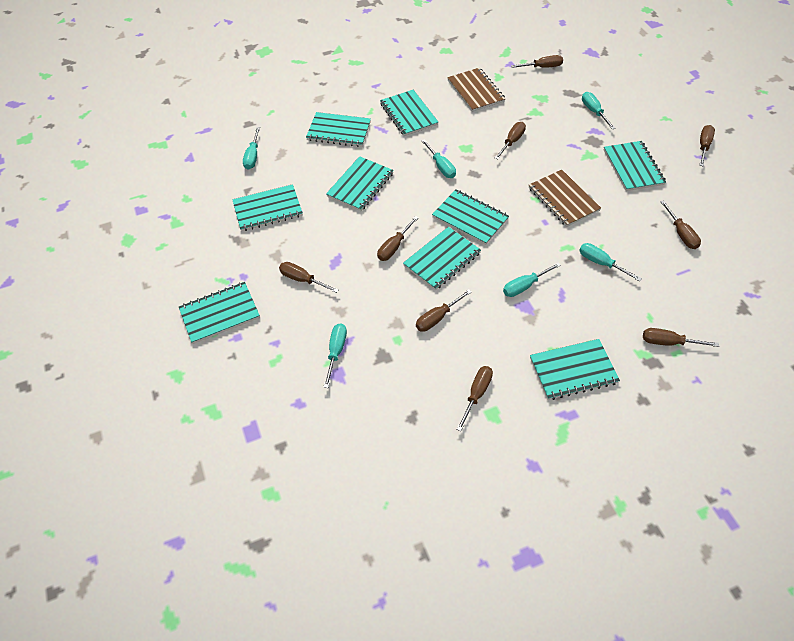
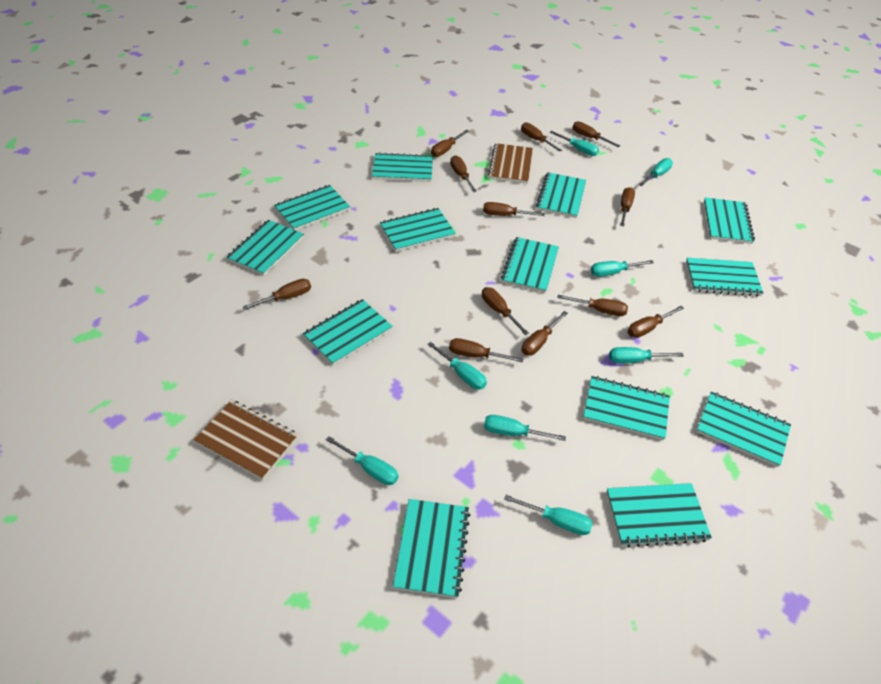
brown screwdriver: 9 -> 12
turquoise notebook: 9 -> 13
turquoise screwdriver: 6 -> 8

